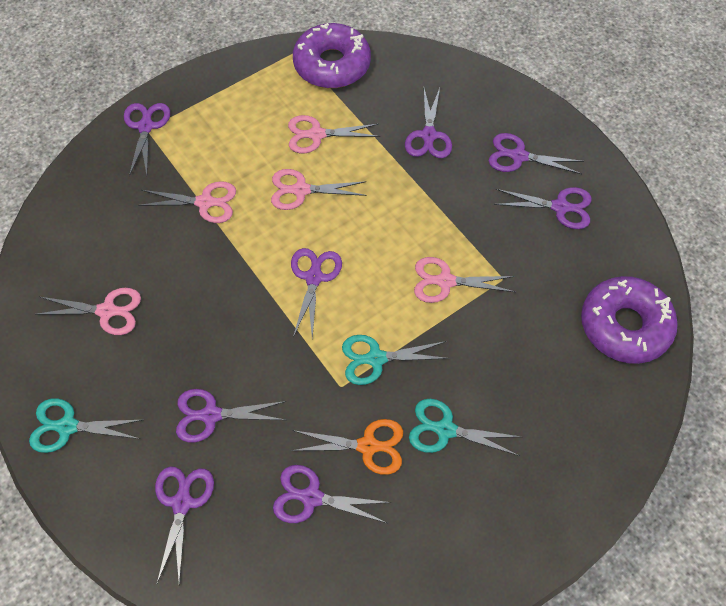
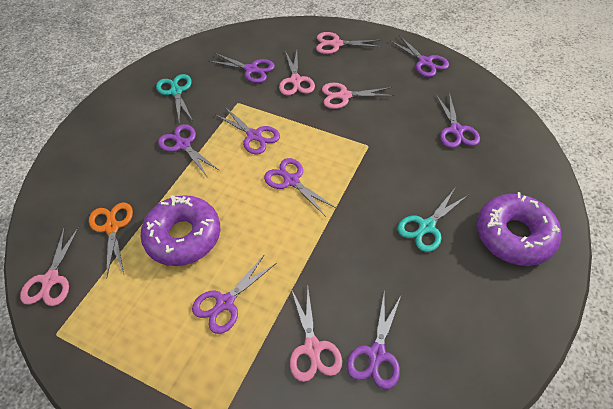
turquoise scissors: 3 -> 2

